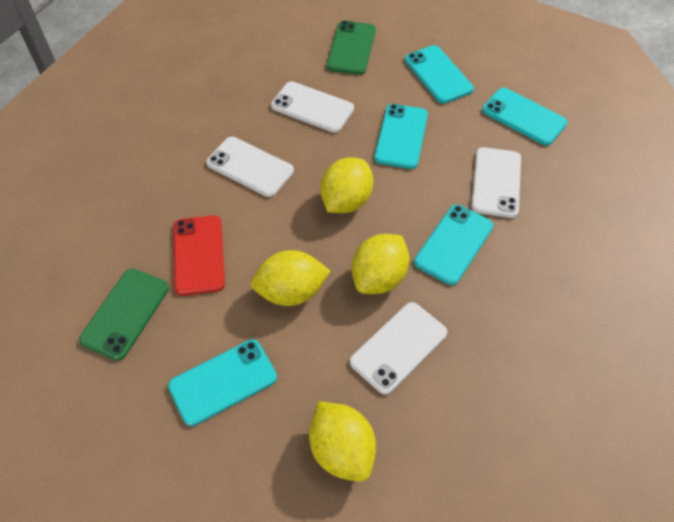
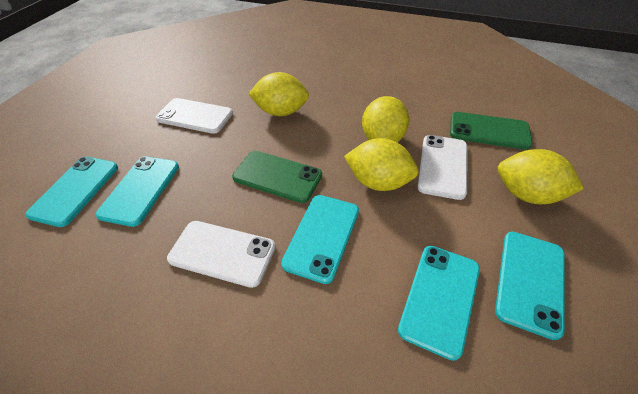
red phone: 1 -> 0
white phone: 4 -> 3

